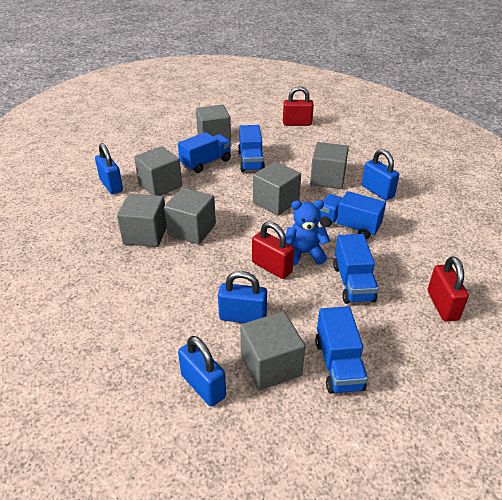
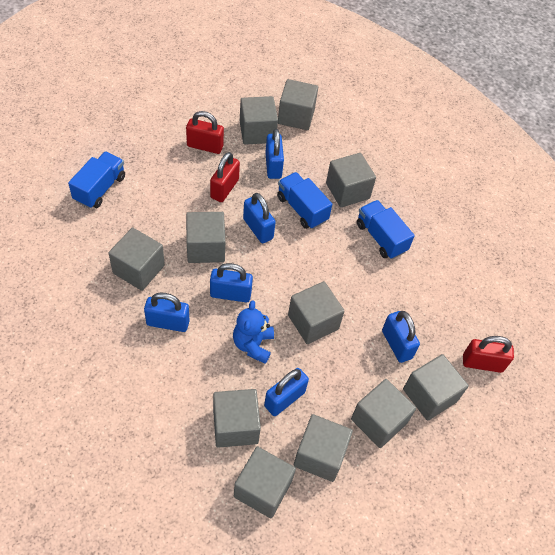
blue padlock: 4 -> 6
blue truck: 5 -> 3
grey cube: 7 -> 11

